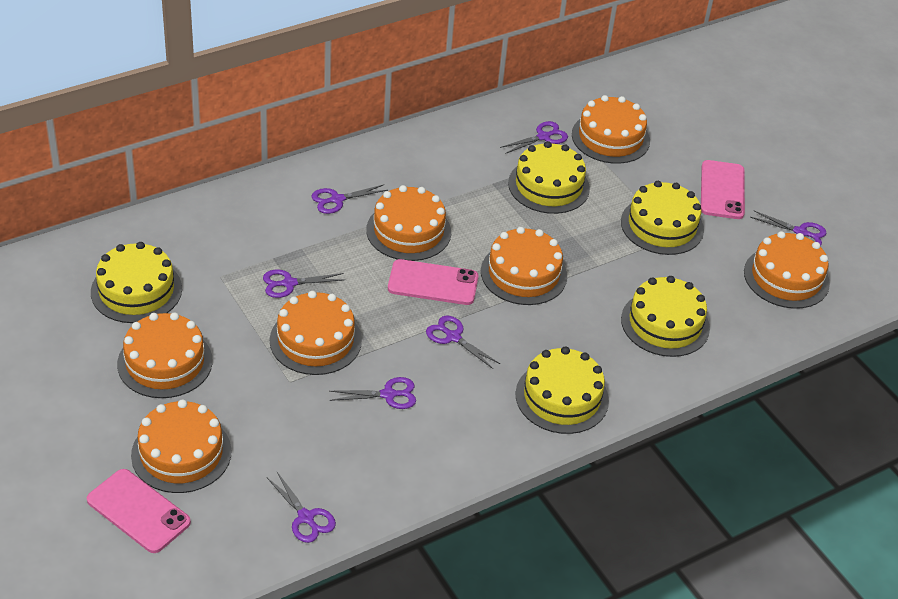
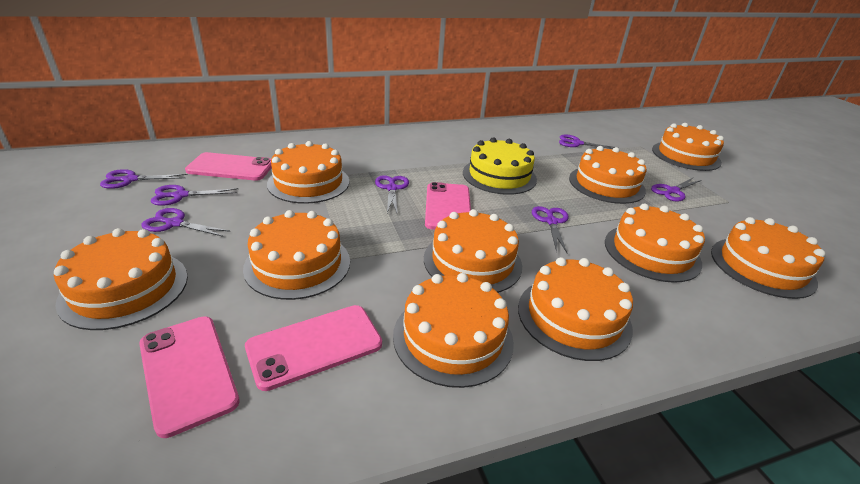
orange cake: 7 -> 10
pink phone: 3 -> 4
yellow cake: 5 -> 1

